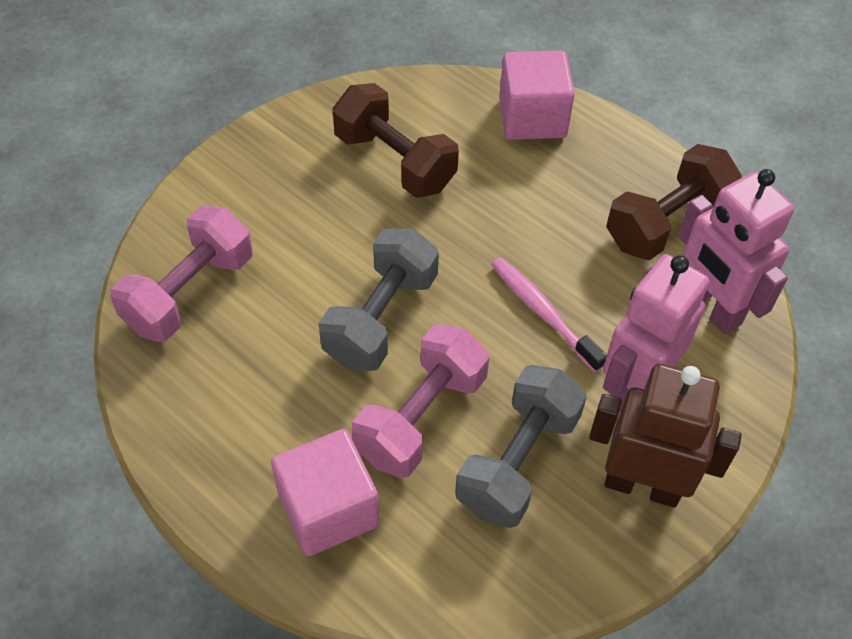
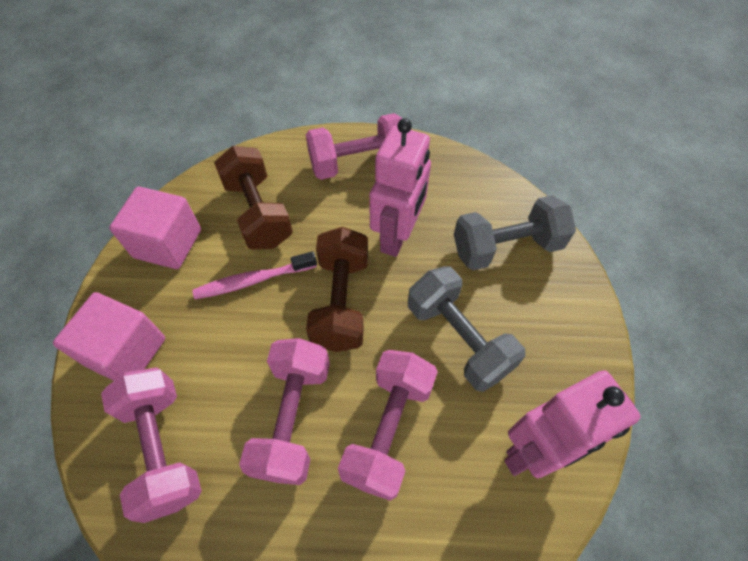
brown robot: 1 -> 0
pink dumbbell: 2 -> 4

